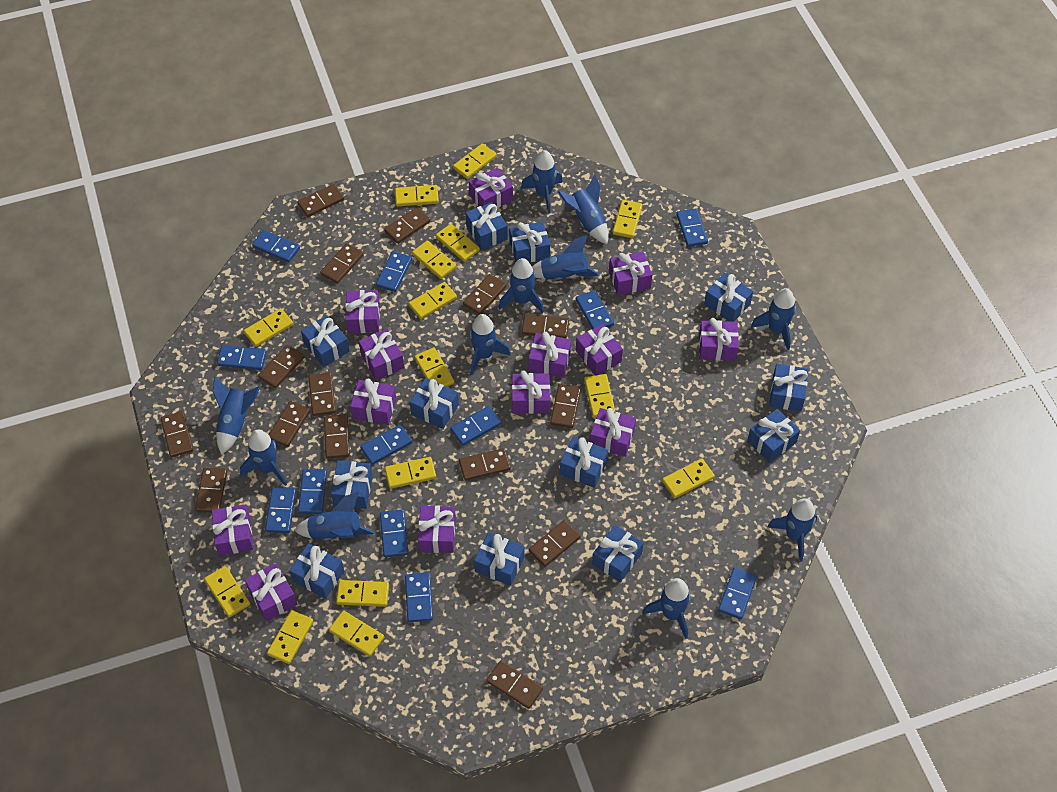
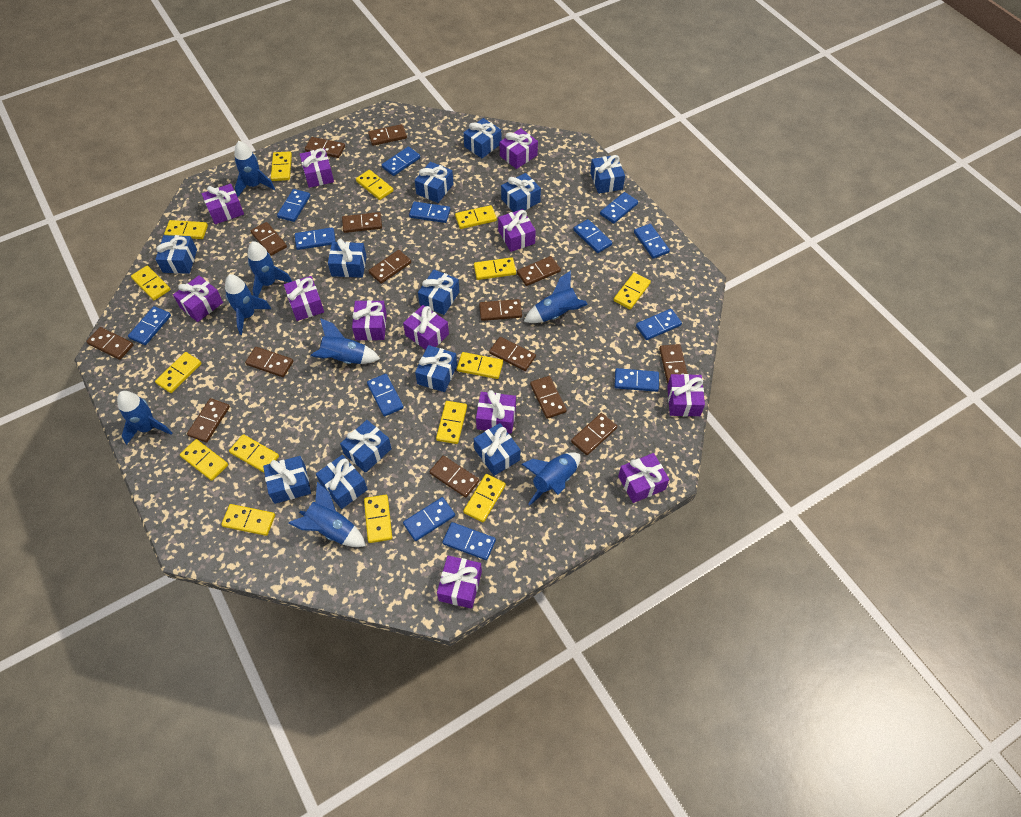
blue domino: 12 -> 13
blue rocket: 11 -> 8
purple gift: 13 -> 12

